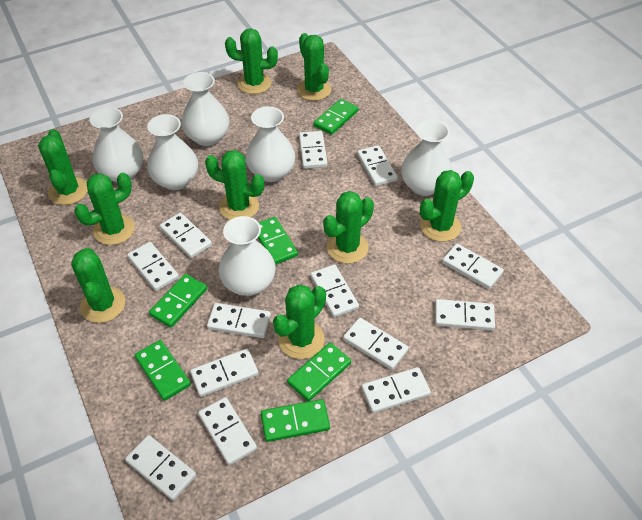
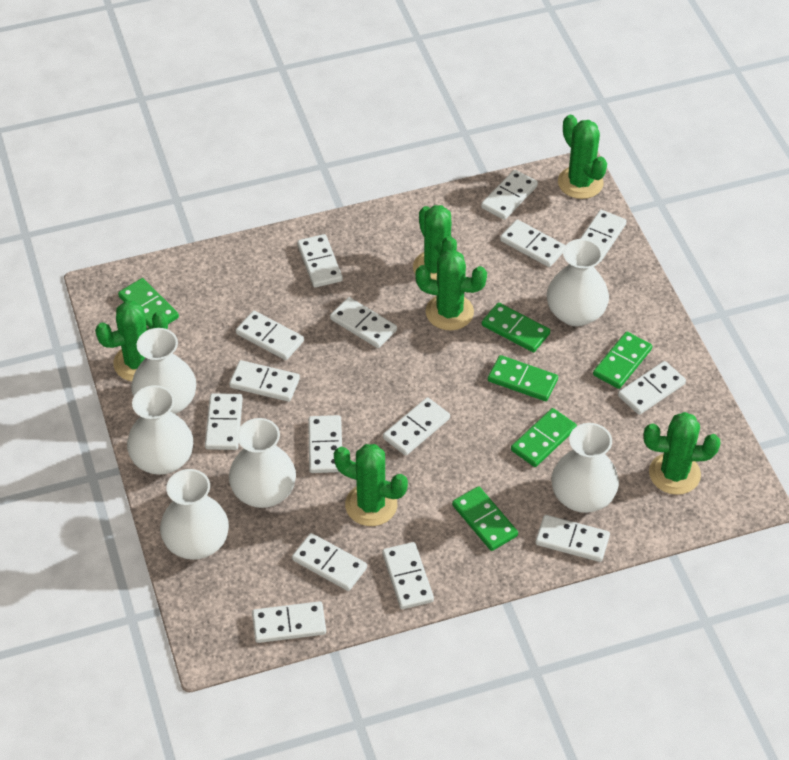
green cactus: 9 -> 6
white domino: 13 -> 15

